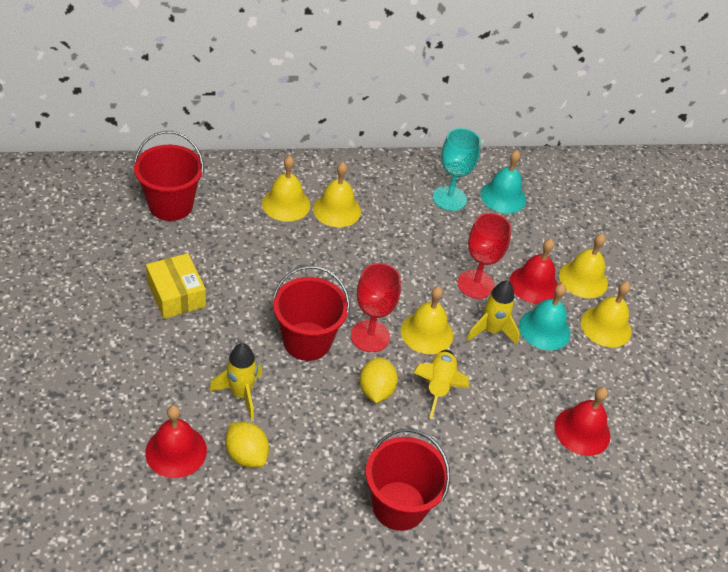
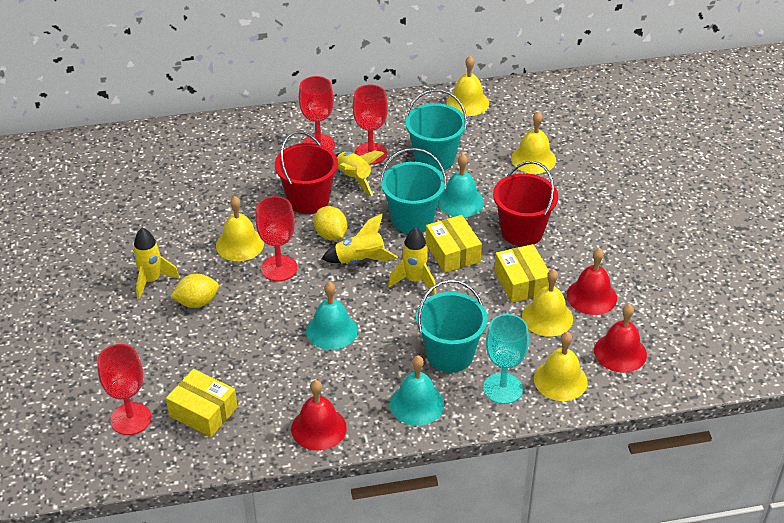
red bucket: 3 -> 2
red goblet: 2 -> 4
turquoise bell: 2 -> 3
turquoise bucket: 0 -> 3
yellow box: 1 -> 3
yellow rocket: 3 -> 4

